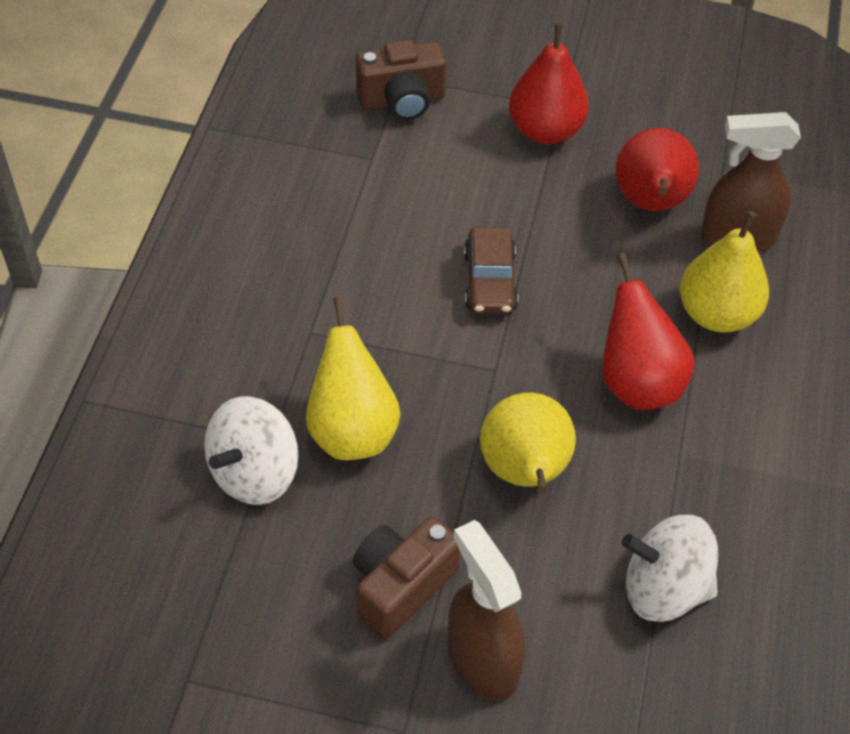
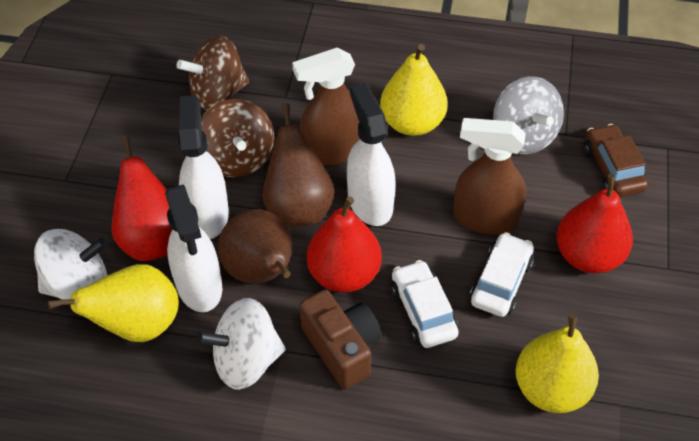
brown camera: 2 -> 1
brown pear: 0 -> 2
brown spinning top: 0 -> 2
grey spinning top: 0 -> 1
white car: 0 -> 2
white spray bottle: 0 -> 3

